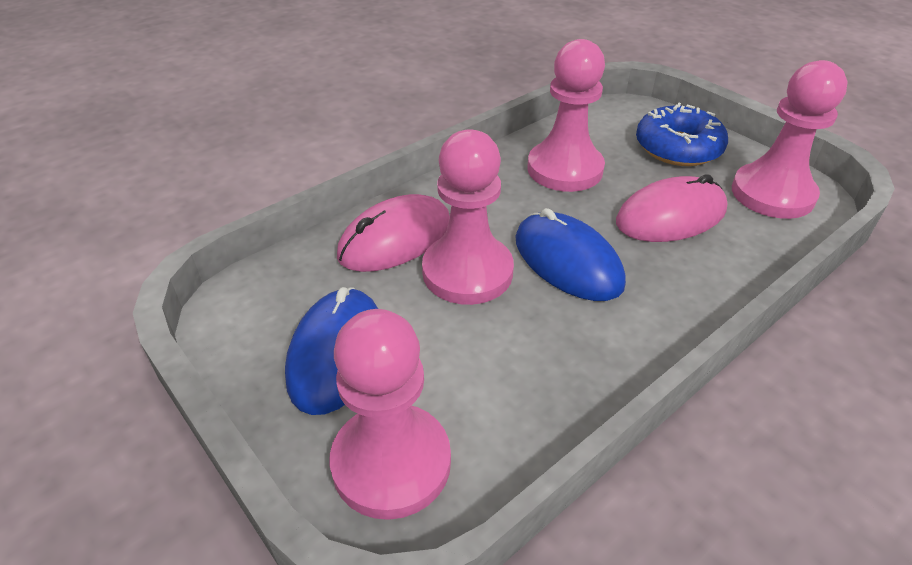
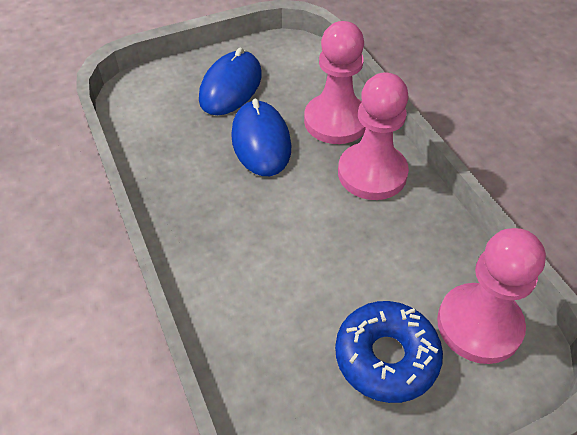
pink mouse: 2 -> 0
pink pawn: 4 -> 3

